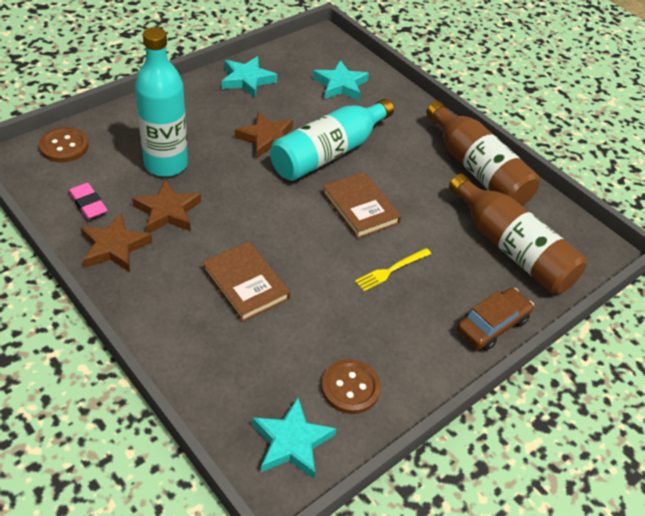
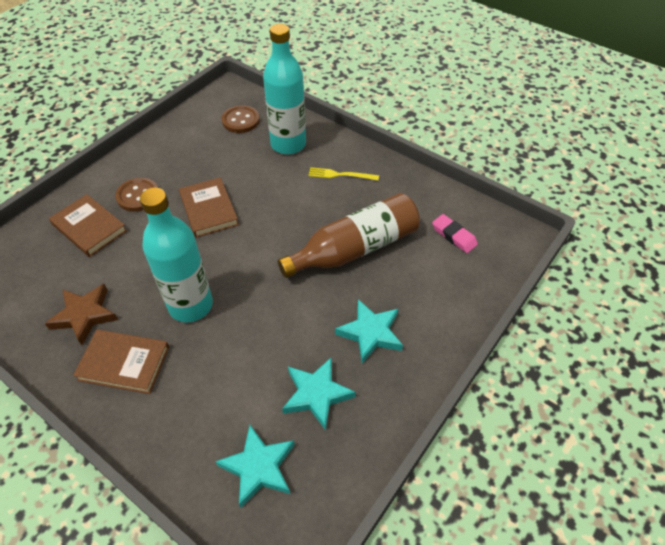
brown book: 2 -> 3
brown bottle: 2 -> 1
brown car: 1 -> 0
brown star: 3 -> 1

